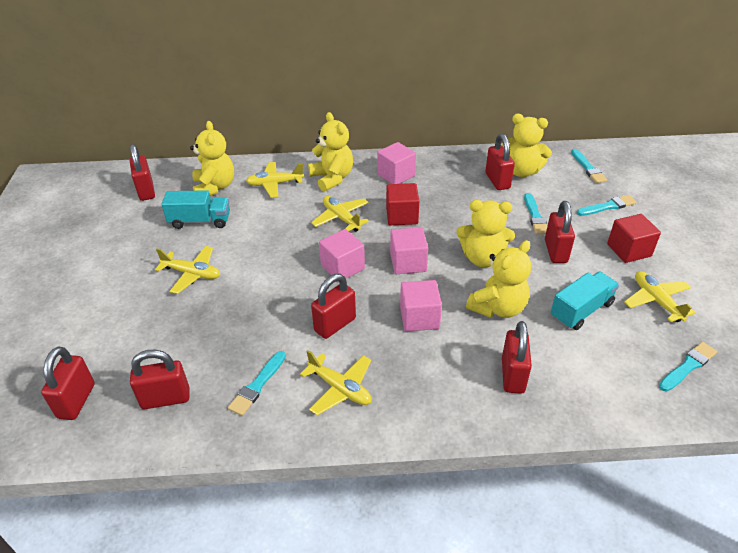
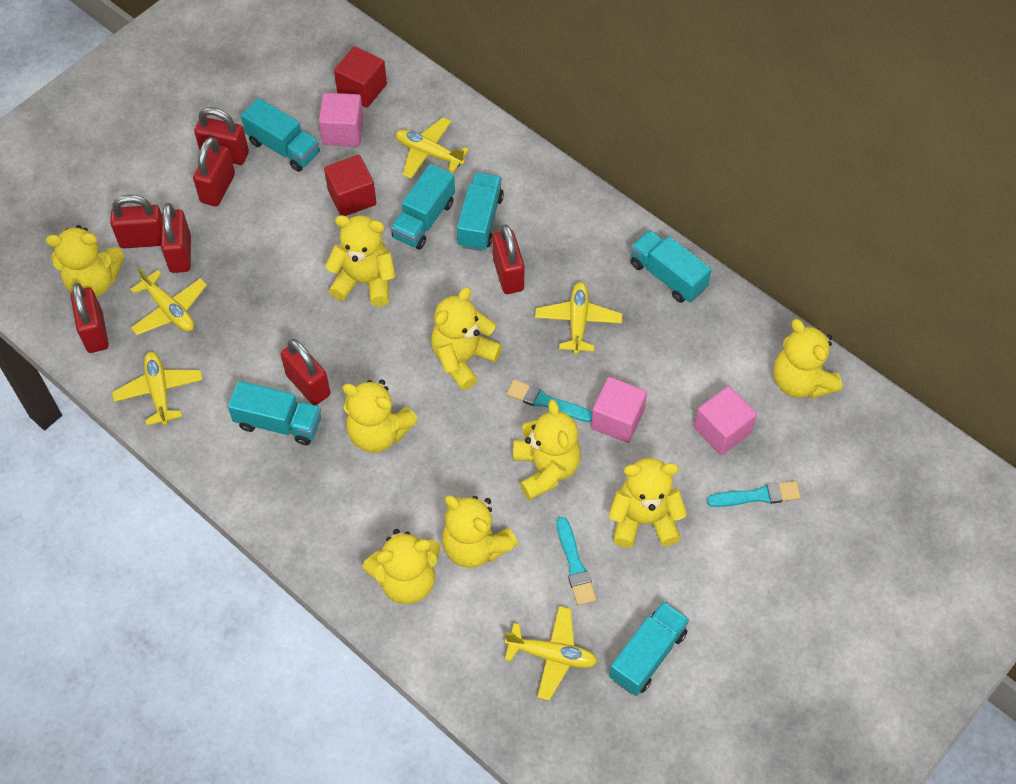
pink cube: 4 -> 3
turquoise brush: 5 -> 3
turquoise truck: 2 -> 6
yellow teddy bear: 5 -> 9

